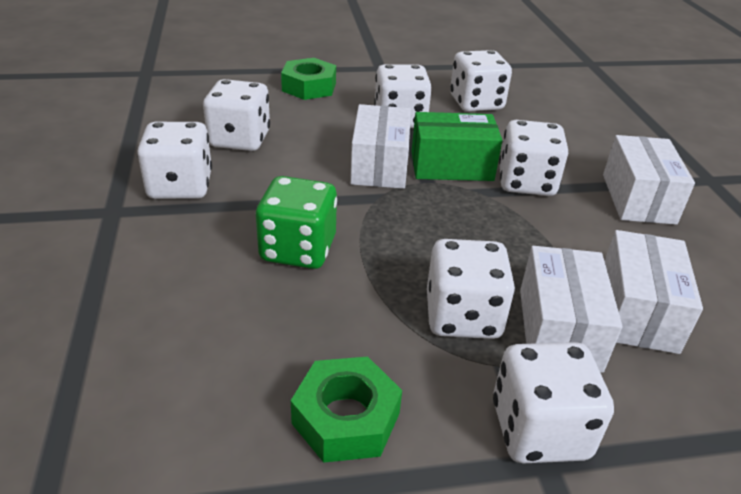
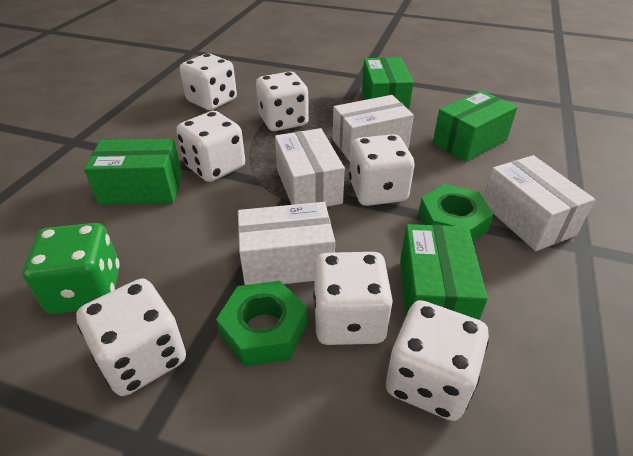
green box: 1 -> 4

